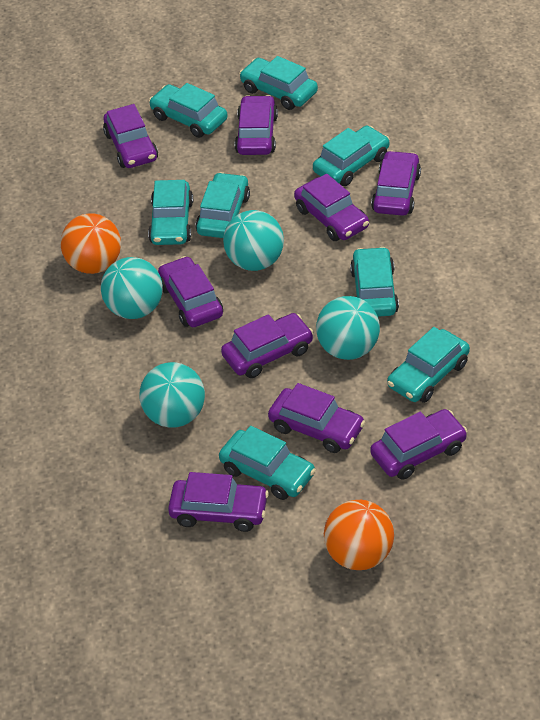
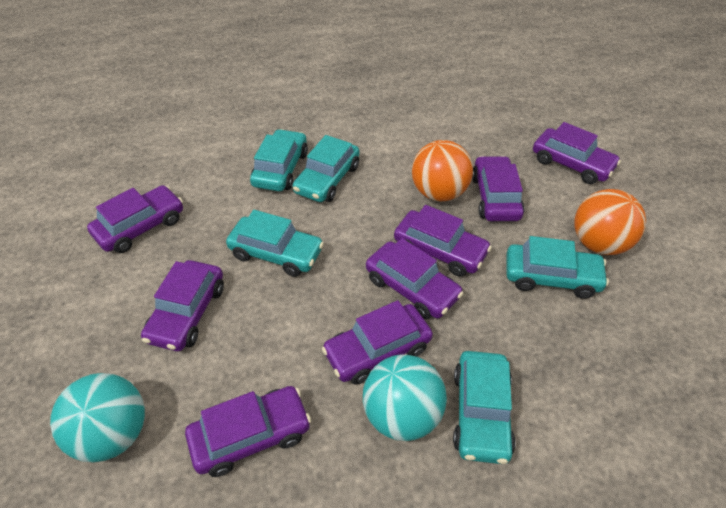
purple car: 9 -> 8
turquoise ball: 4 -> 2
turquoise car: 8 -> 5

